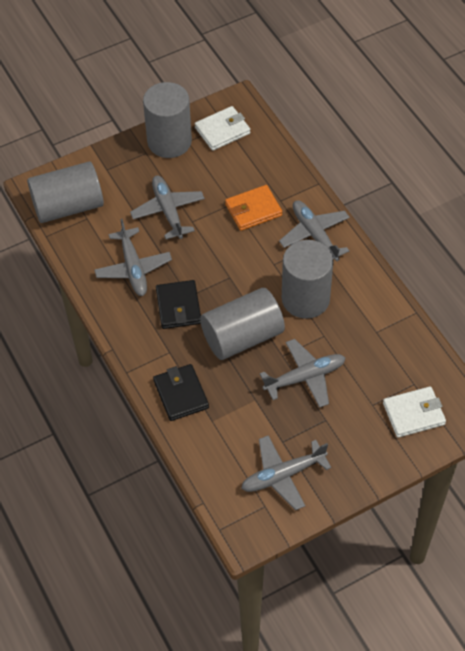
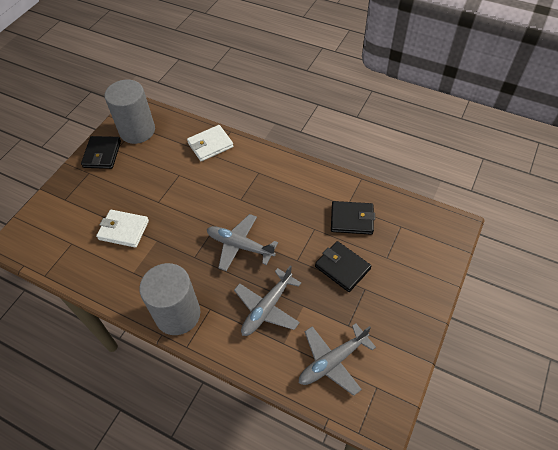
black wallet: 2 -> 3
grey cylinder: 4 -> 2
grey plane: 5 -> 3
orange wallet: 1 -> 0

